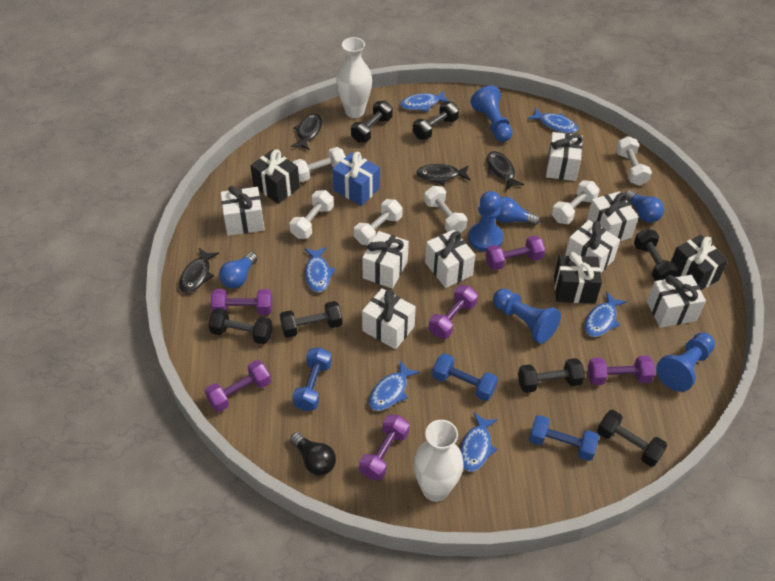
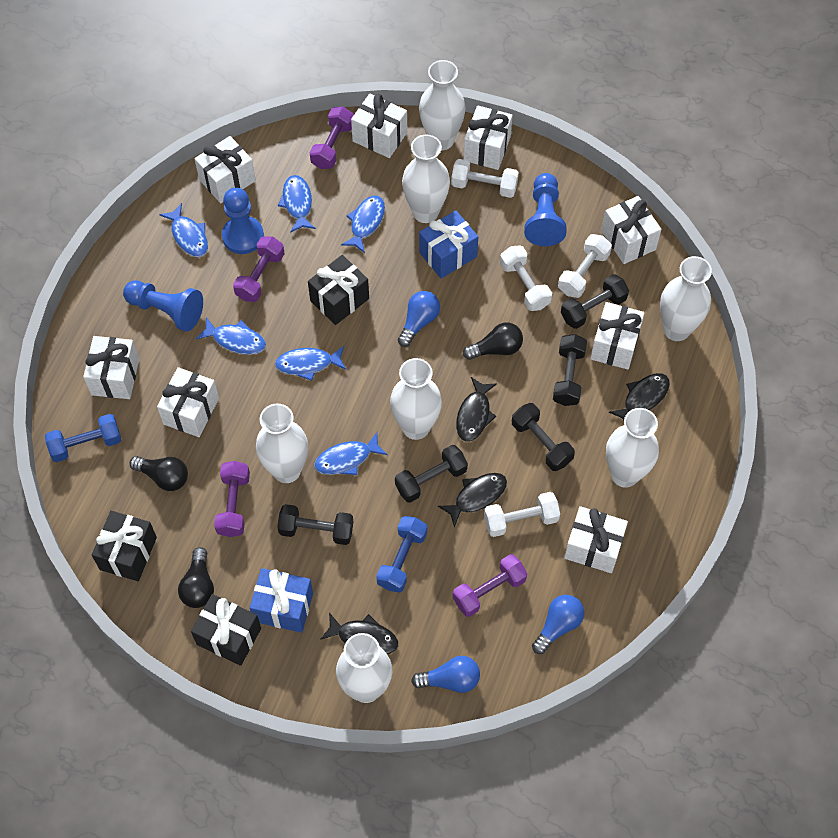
black dumbbell: 7 -> 5
black light bulb: 1 -> 3
blue dumbbell: 3 -> 2
blue gift: 1 -> 2
blue pawn: 4 -> 3
purple dumbbell: 6 -> 4
white dumbbell: 6 -> 4
white vase: 2 -> 7

